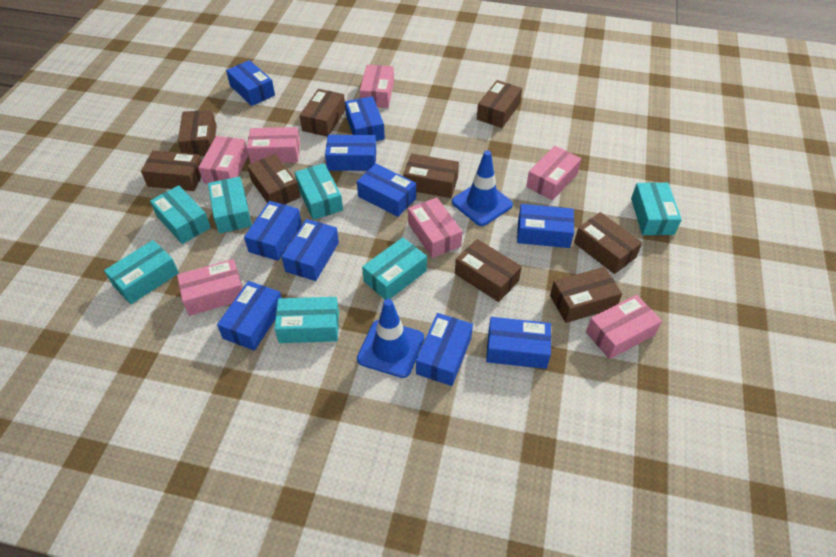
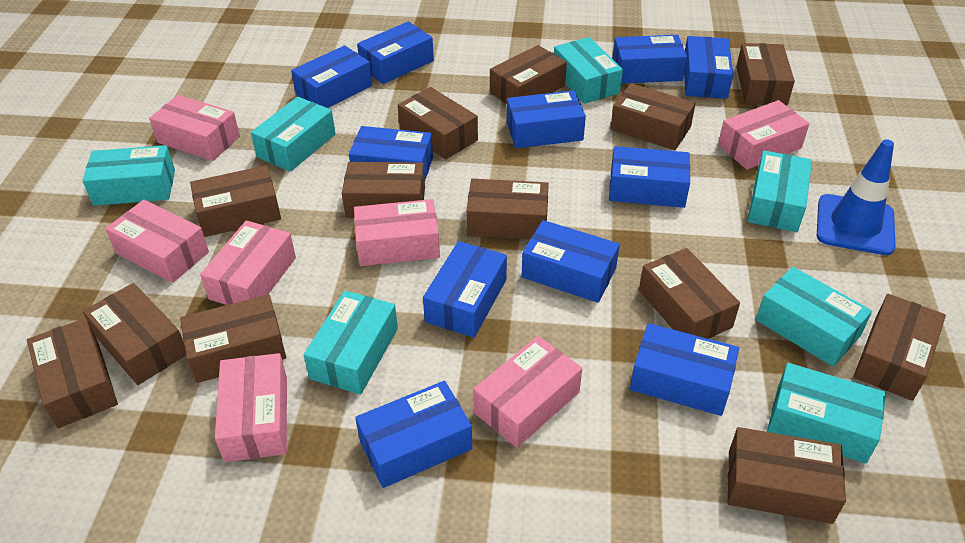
blue box: 10 -> 11
blue traffic cone: 2 -> 1
brown box: 9 -> 13

